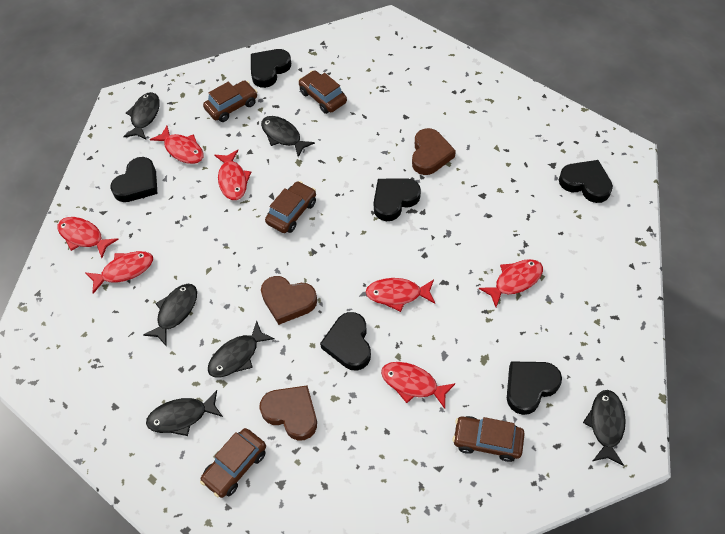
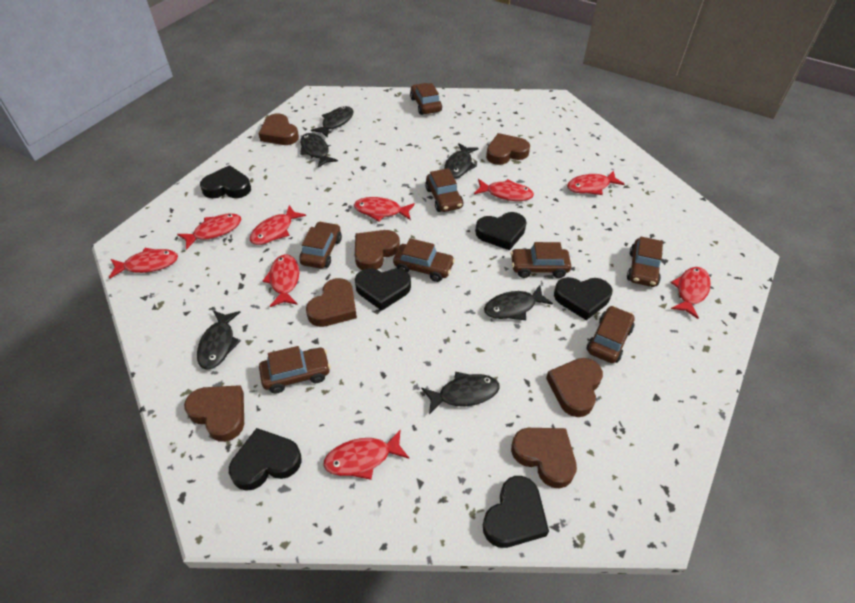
brown car: 5 -> 8
brown heart: 3 -> 7
red fish: 7 -> 9

